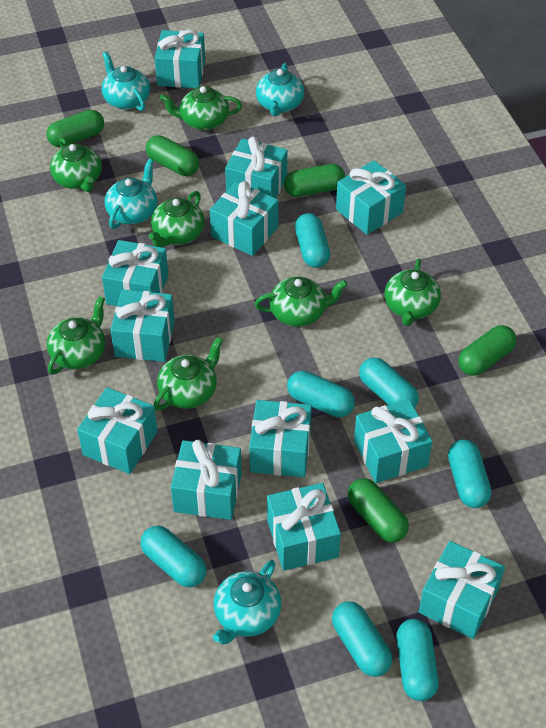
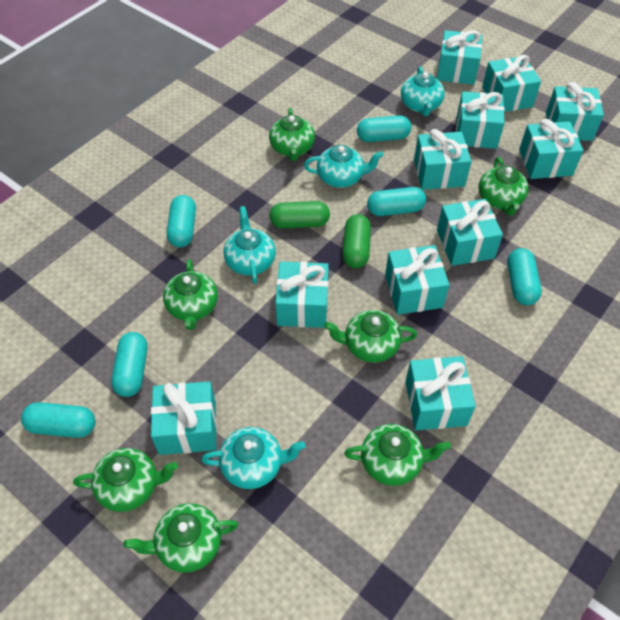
green capsule: 5 -> 2
turquoise capsule: 7 -> 6
turquoise gift: 12 -> 11

